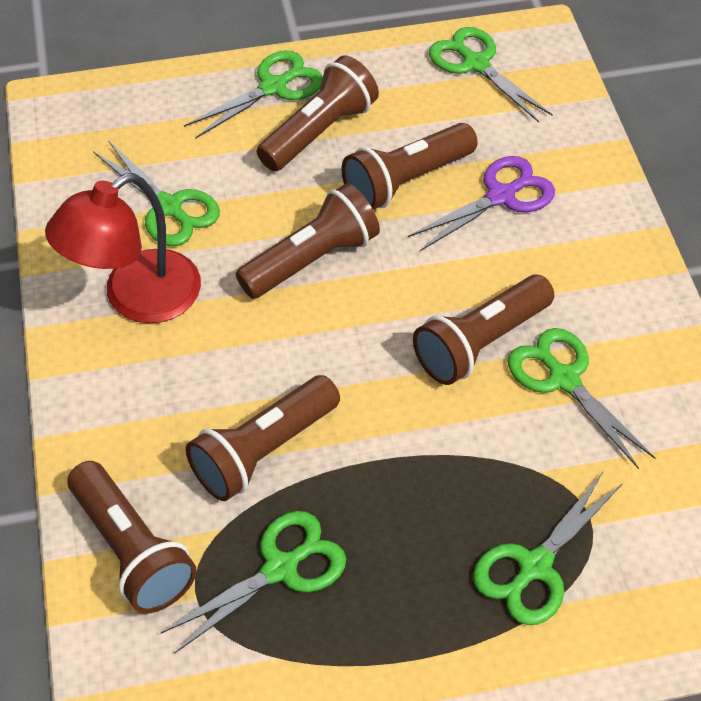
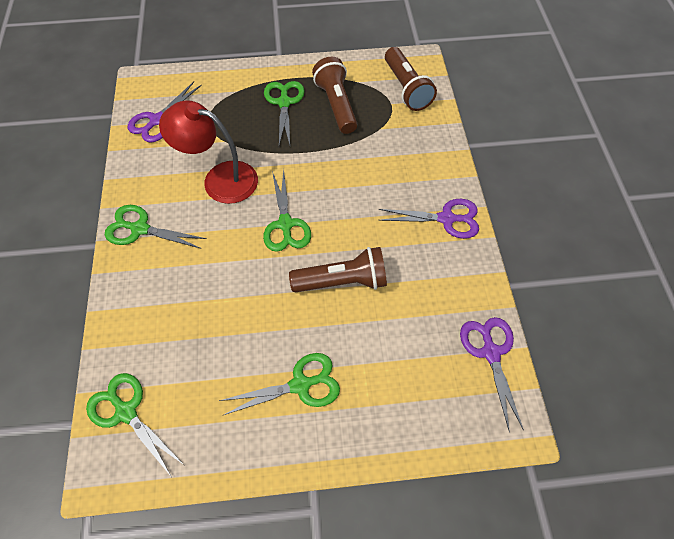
brown flashlight: 6 -> 3
green scissors: 6 -> 5
purple scissors: 1 -> 3

